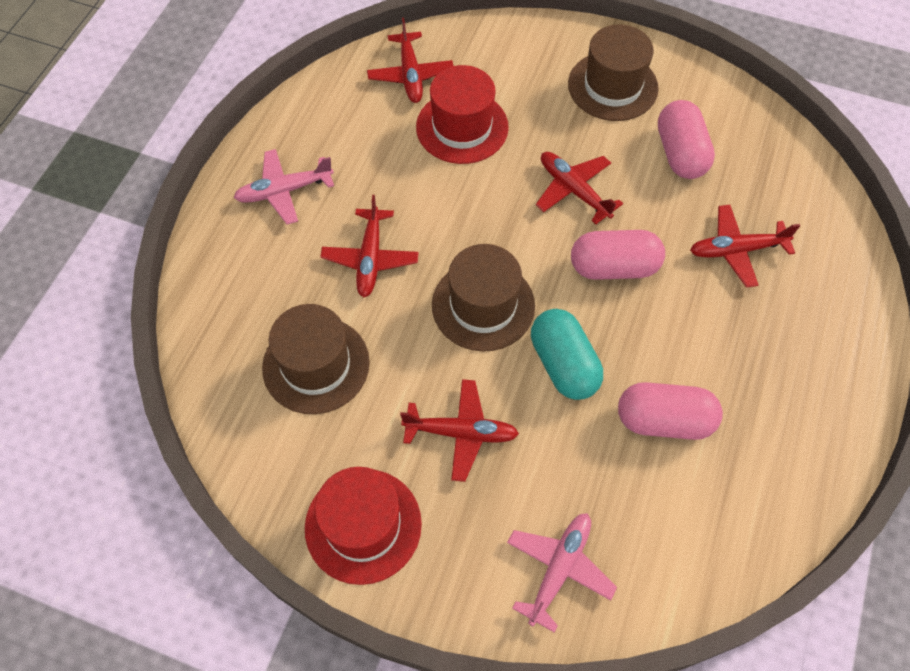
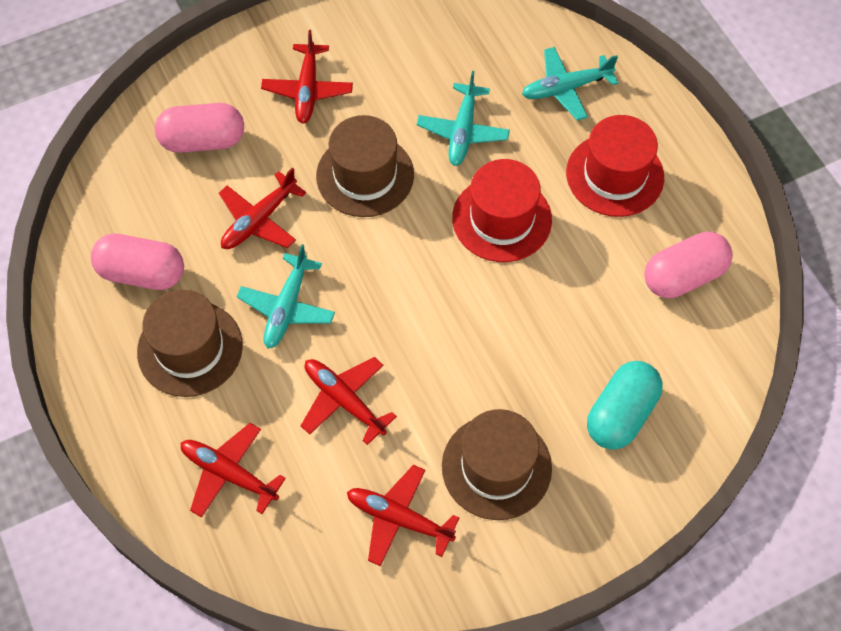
pink plane: 2 -> 0
turquoise plane: 0 -> 3

